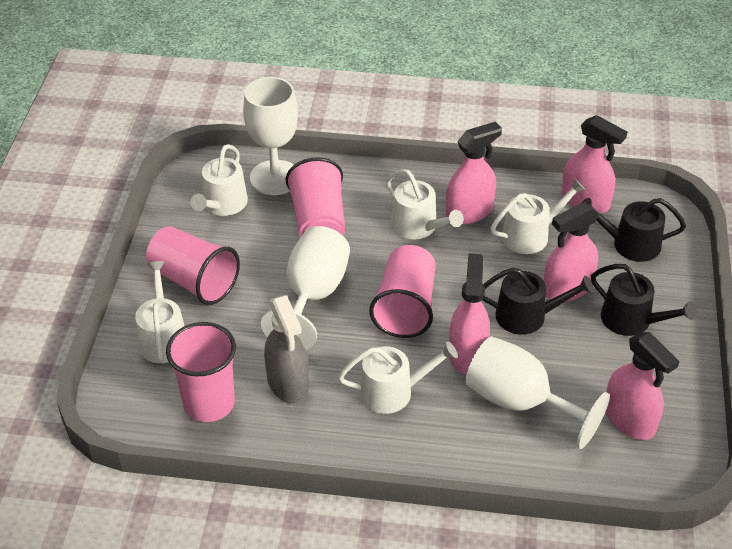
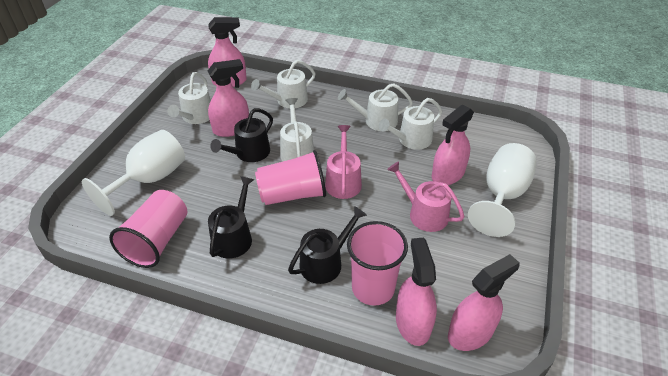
grey spray bottle: 1 -> 0
pink cup: 4 -> 3
pink watering can: 0 -> 2
white goblet: 3 -> 2

